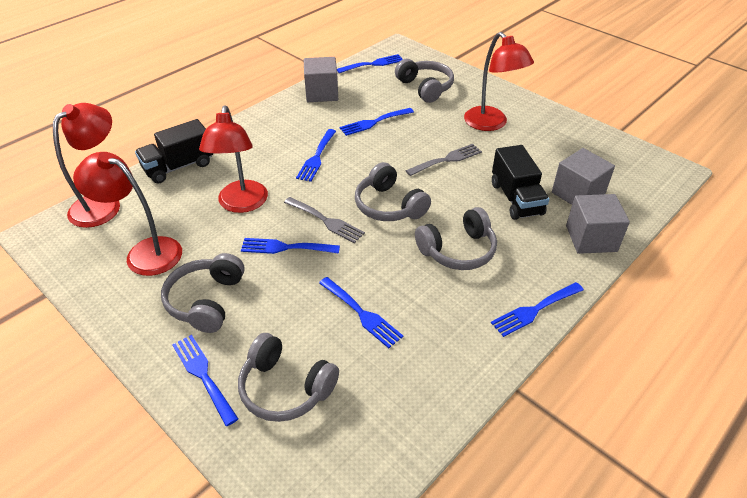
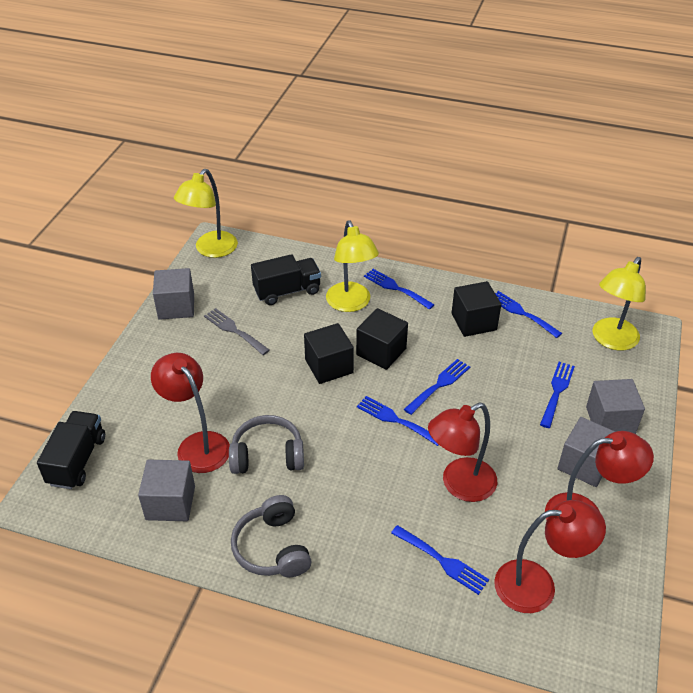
black cube: 0 -> 3
blue fork: 7 -> 6
grey cube: 3 -> 4
grey fork: 2 -> 1
grey headphones: 5 -> 2
yellow lamp: 0 -> 3

